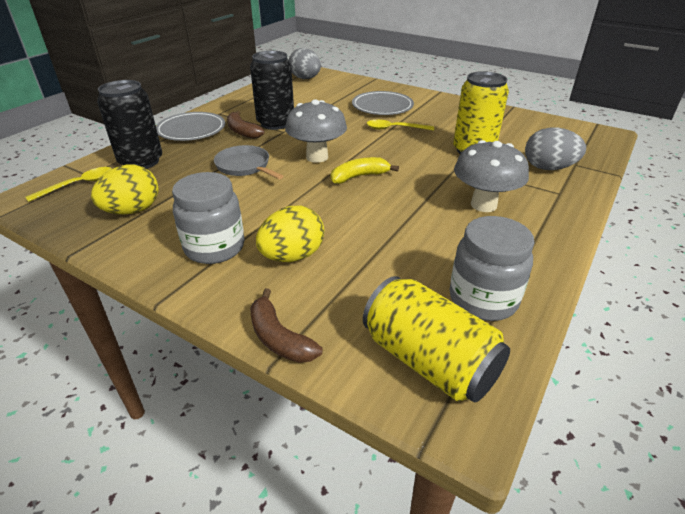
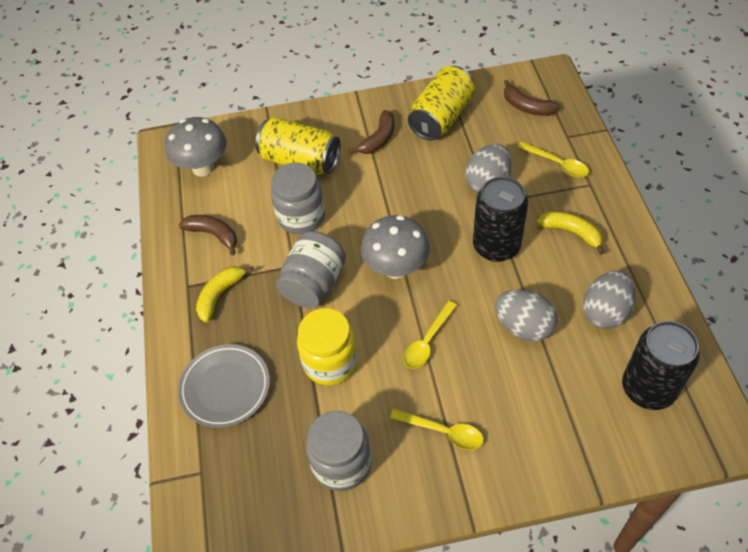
brown banana: 2 -> 3
grey egg: 2 -> 3
grey jar: 2 -> 3
grey pan: 1 -> 0
grey plate: 2 -> 1
yellow banana: 1 -> 2
yellow egg: 2 -> 0
yellow jar: 0 -> 1
yellow spoon: 2 -> 3

